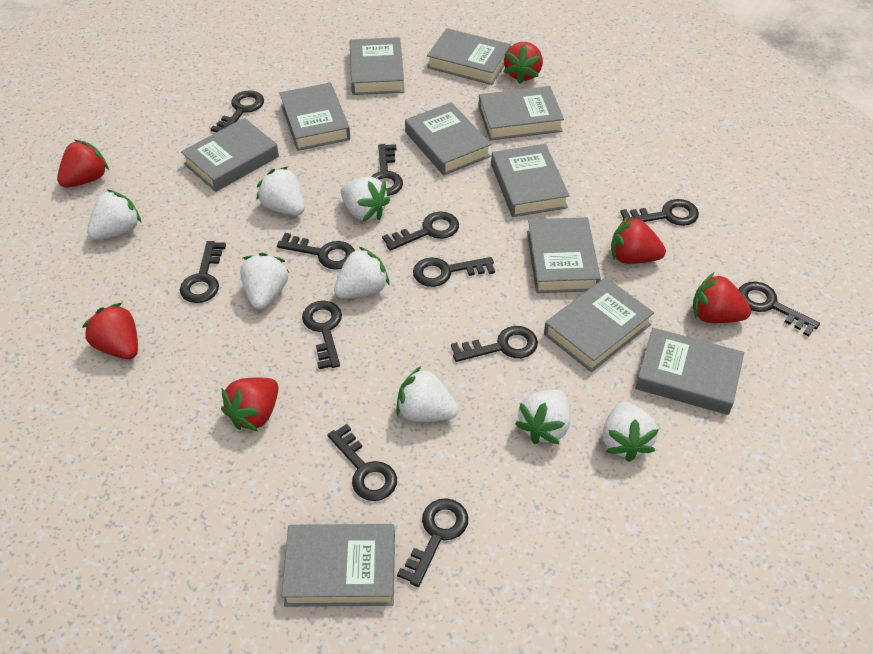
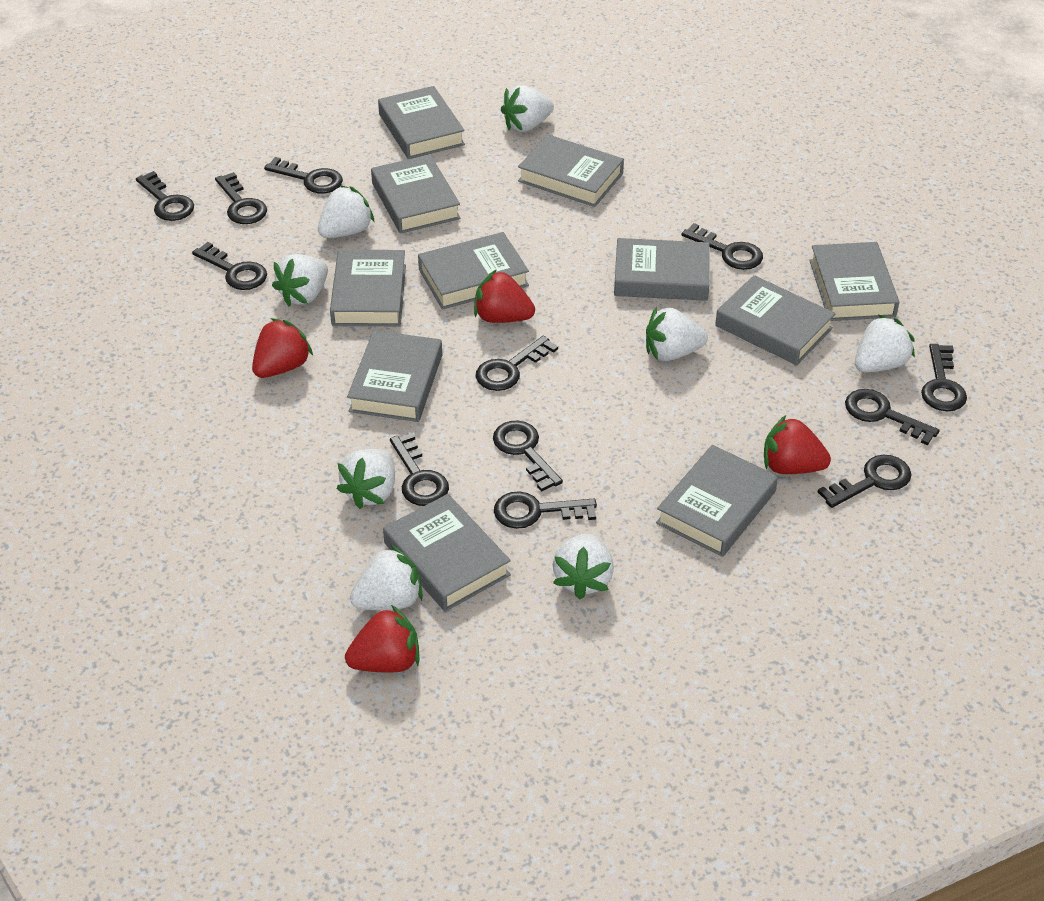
red strawberry: 6 -> 4

